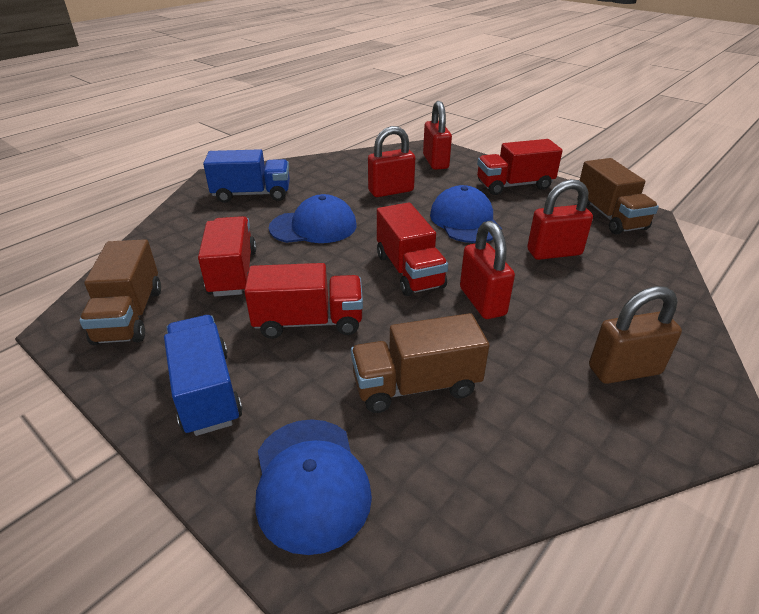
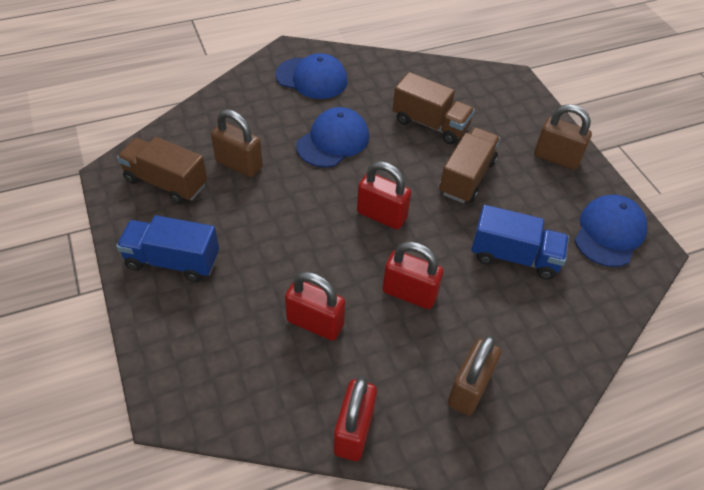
brown padlock: 1 -> 3
red truck: 4 -> 0

